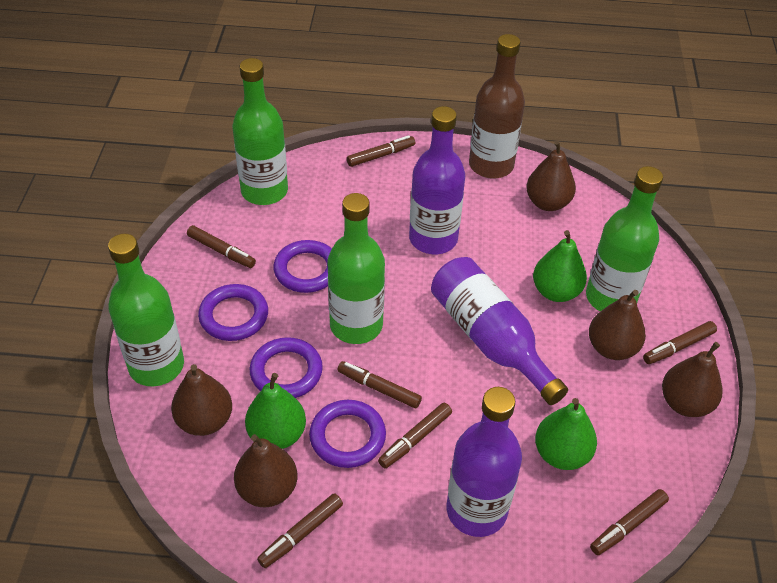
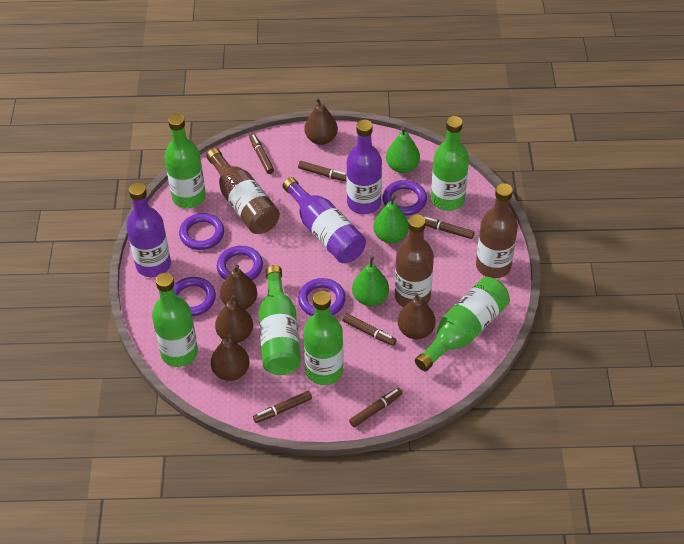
brown bottle: 1 -> 3
brown marker: 7 -> 6
green bottle: 4 -> 6
purple ring: 4 -> 5

